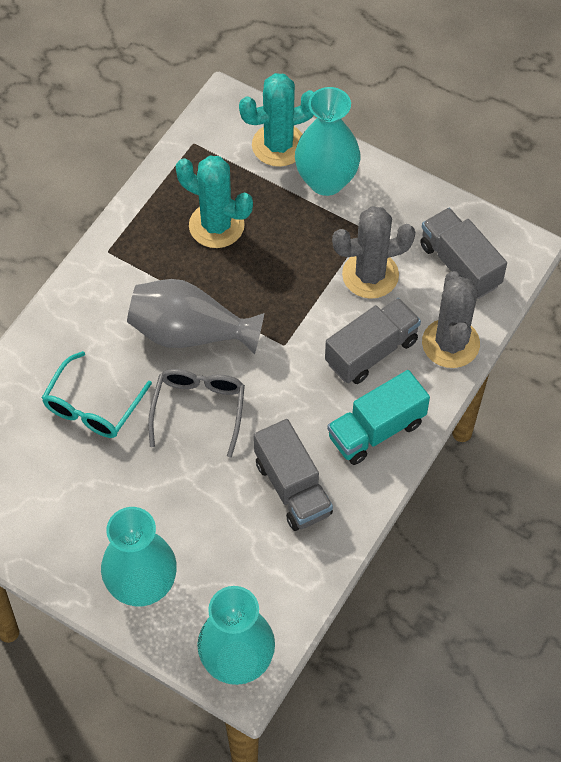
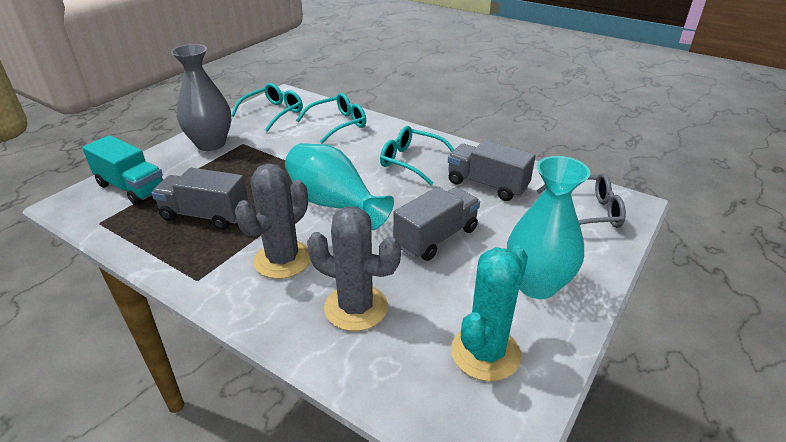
turquoise cactus: 2 -> 1
turquoise glasses: 1 -> 3
turquoise vase: 3 -> 2

